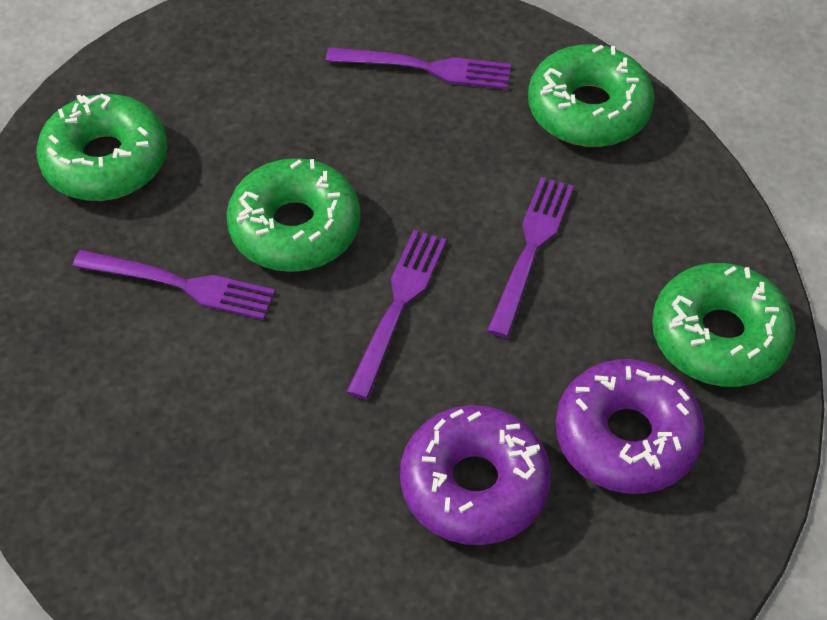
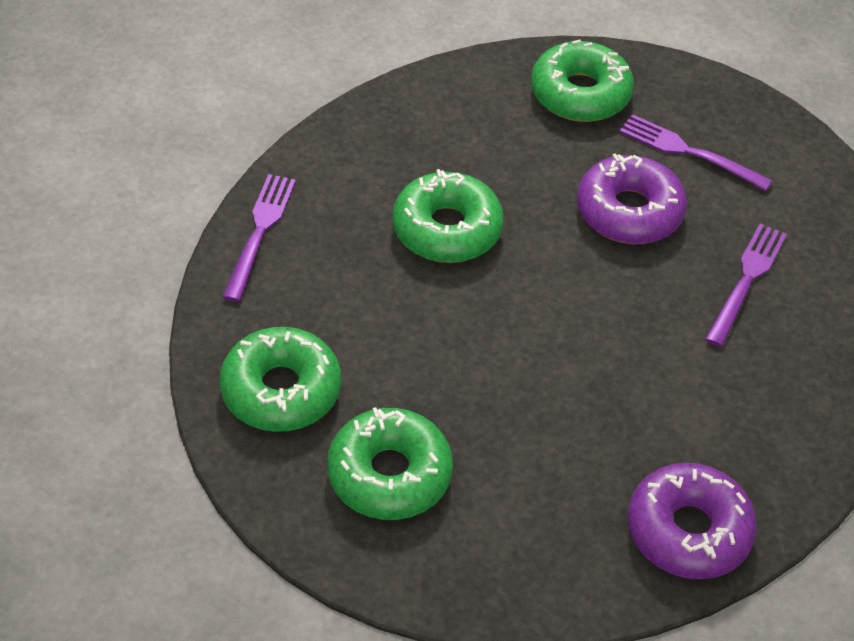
purple fork: 4 -> 3

